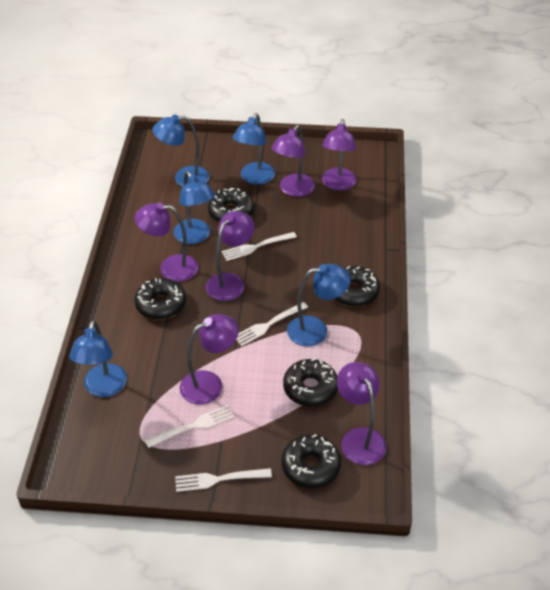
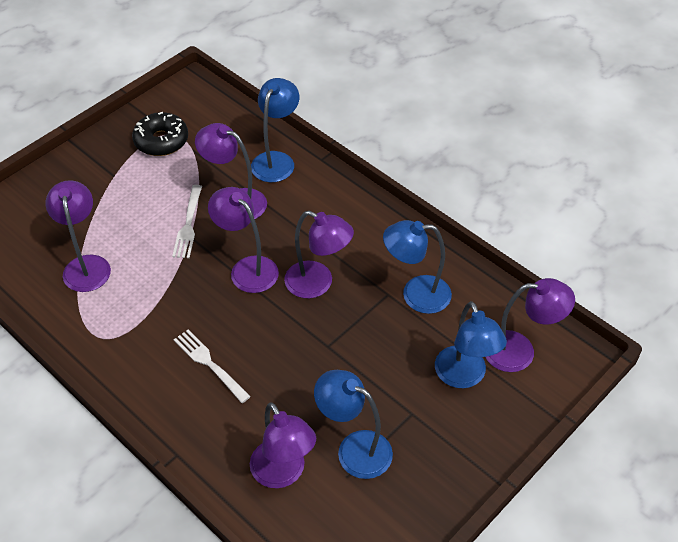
black donut: 5 -> 1
blue lamp: 5 -> 4
white fork: 4 -> 2

